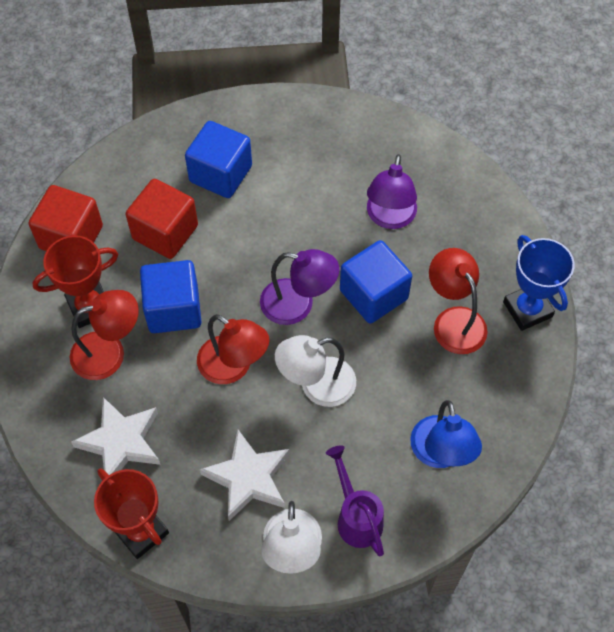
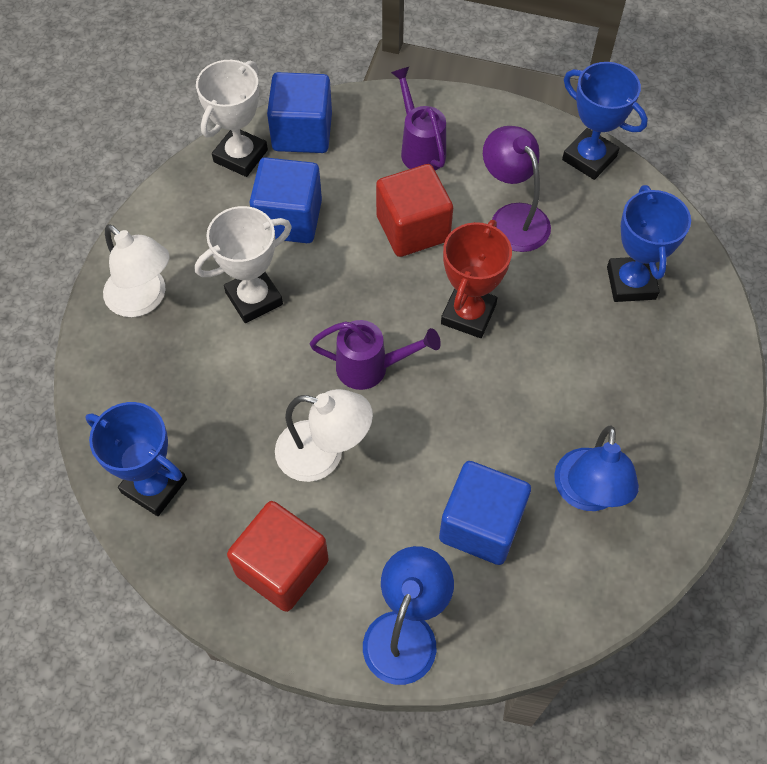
blue lamp: 1 -> 2
blue trophy: 1 -> 3
purple lamp: 2 -> 1
purple watering can: 1 -> 2
red lamp: 3 -> 0
red trophy: 2 -> 1
white star: 2 -> 0
white trophy: 0 -> 2

